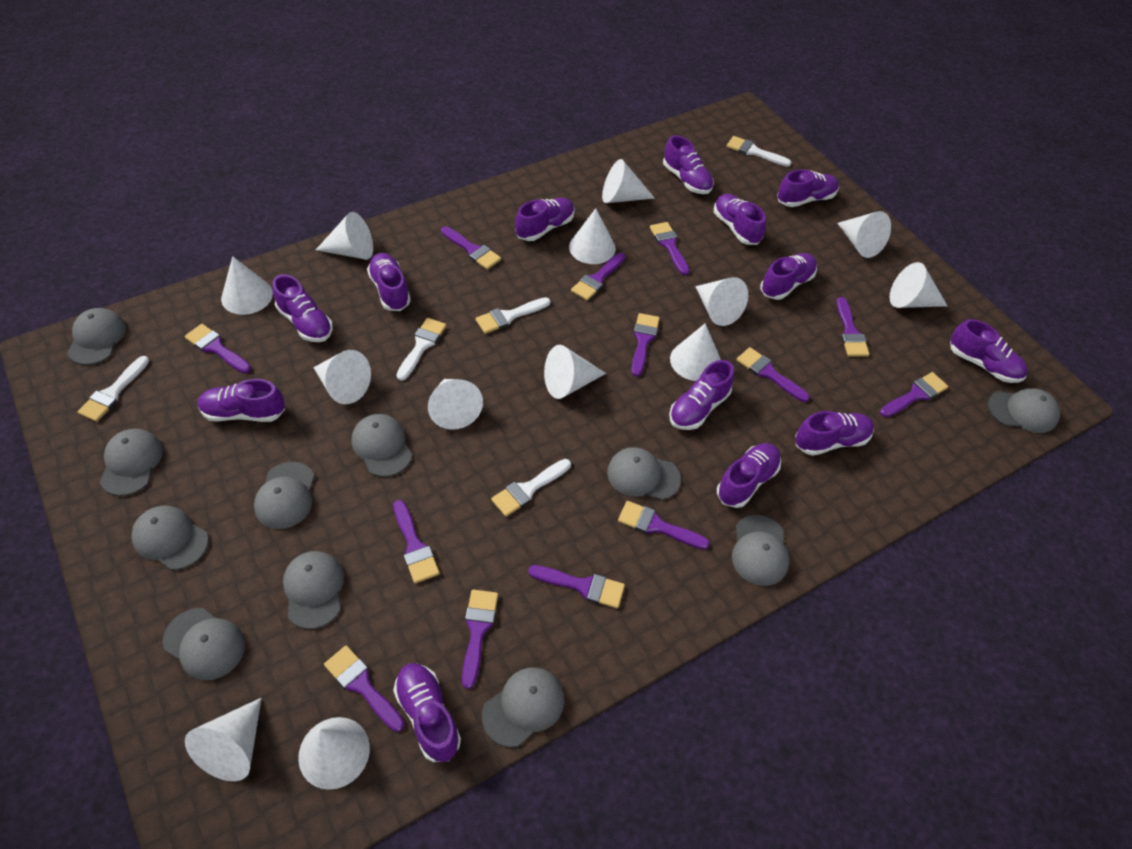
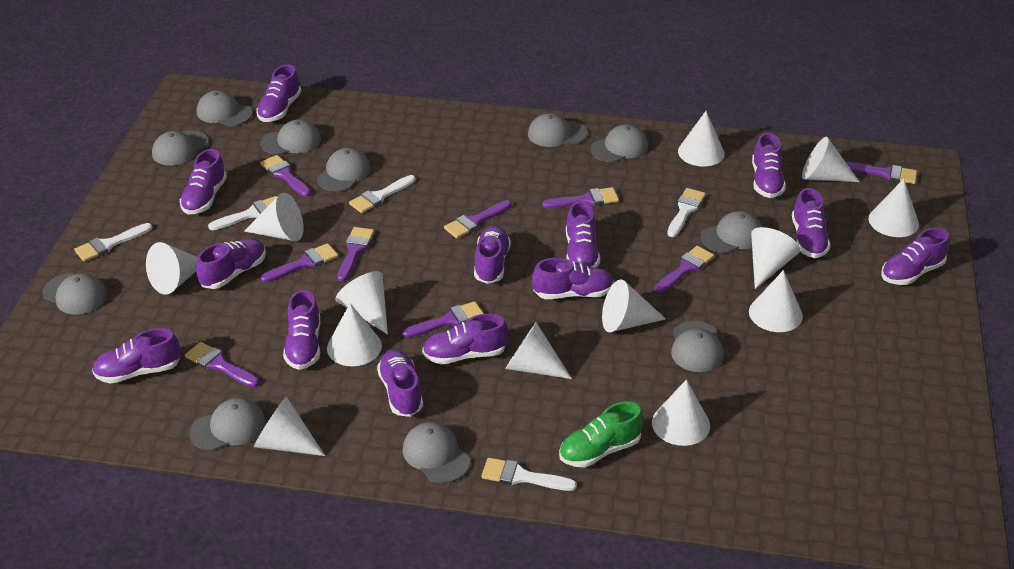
green shoe: 0 -> 1
purple brush: 13 -> 9

